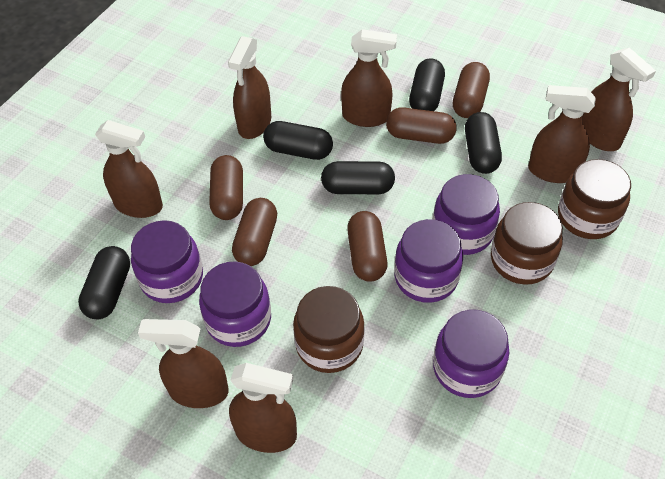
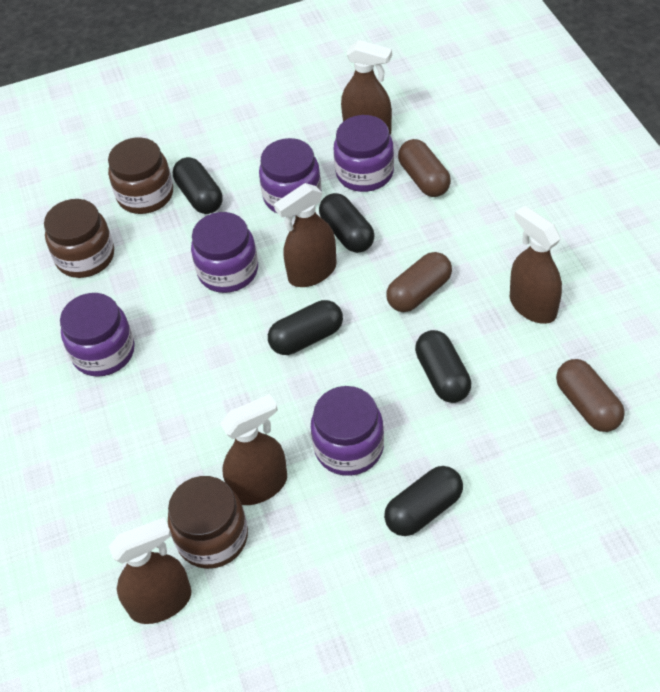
brown capsule: 5 -> 3
brown spray bottle: 7 -> 5

